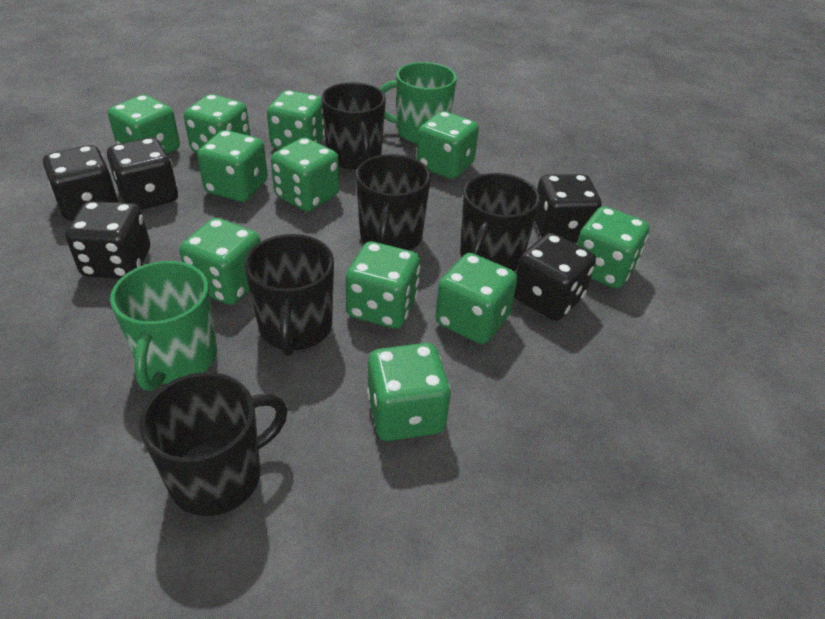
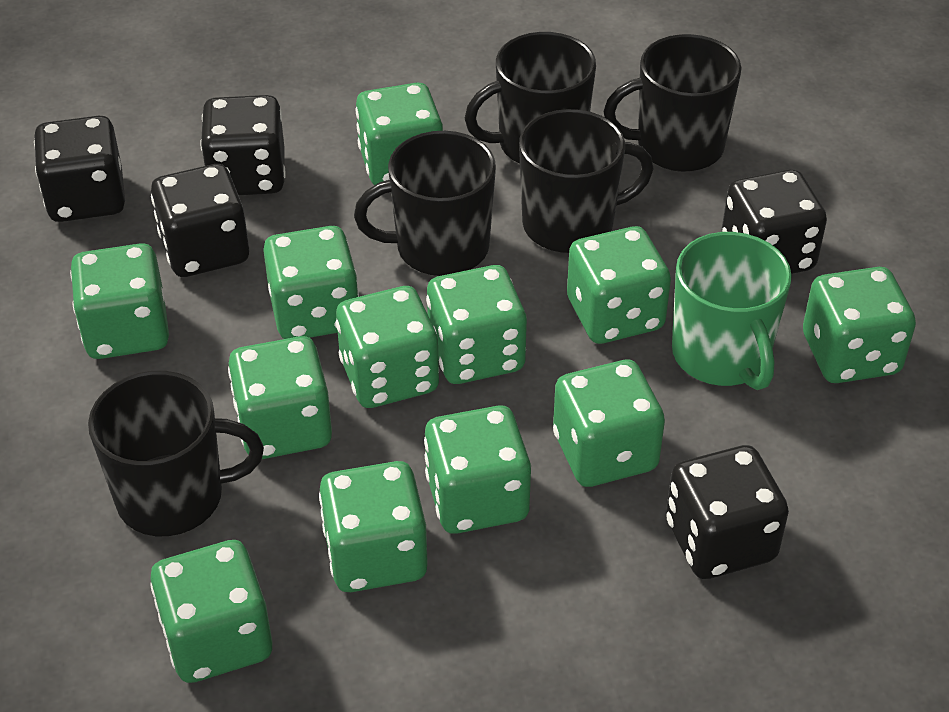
green dice: 11 -> 12
green mug: 2 -> 1

